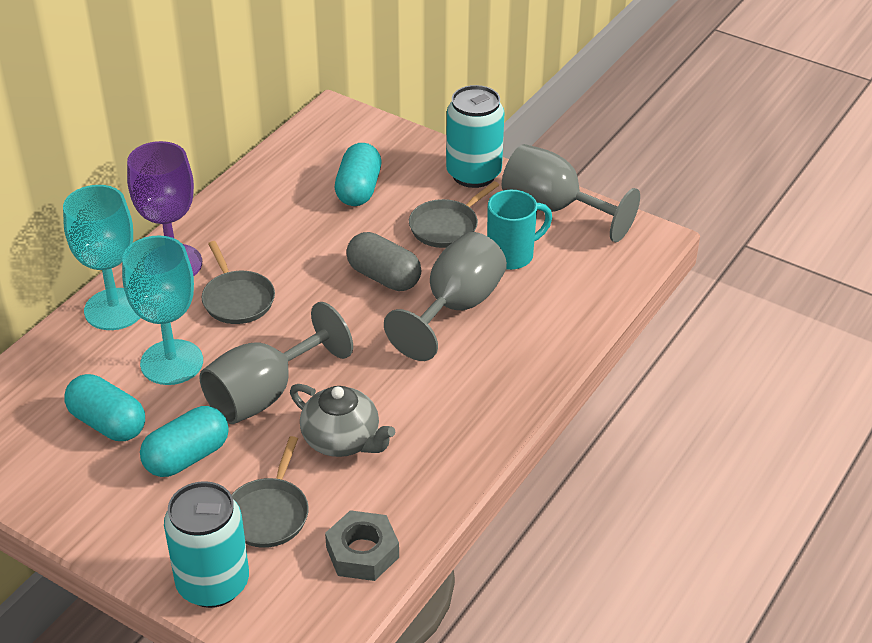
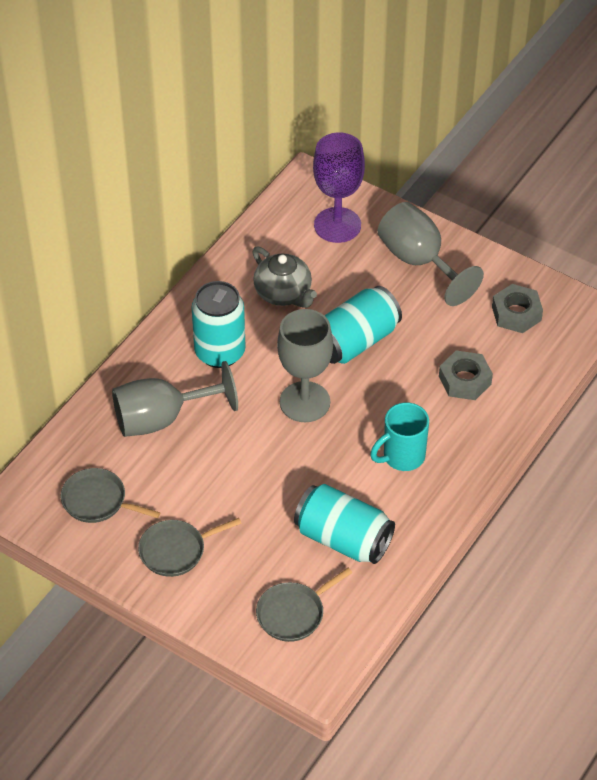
grey capsule: 1 -> 0
grey nut: 1 -> 2
turquoise can: 2 -> 3
turquoise capsule: 3 -> 0
turquoise goblet: 2 -> 0

